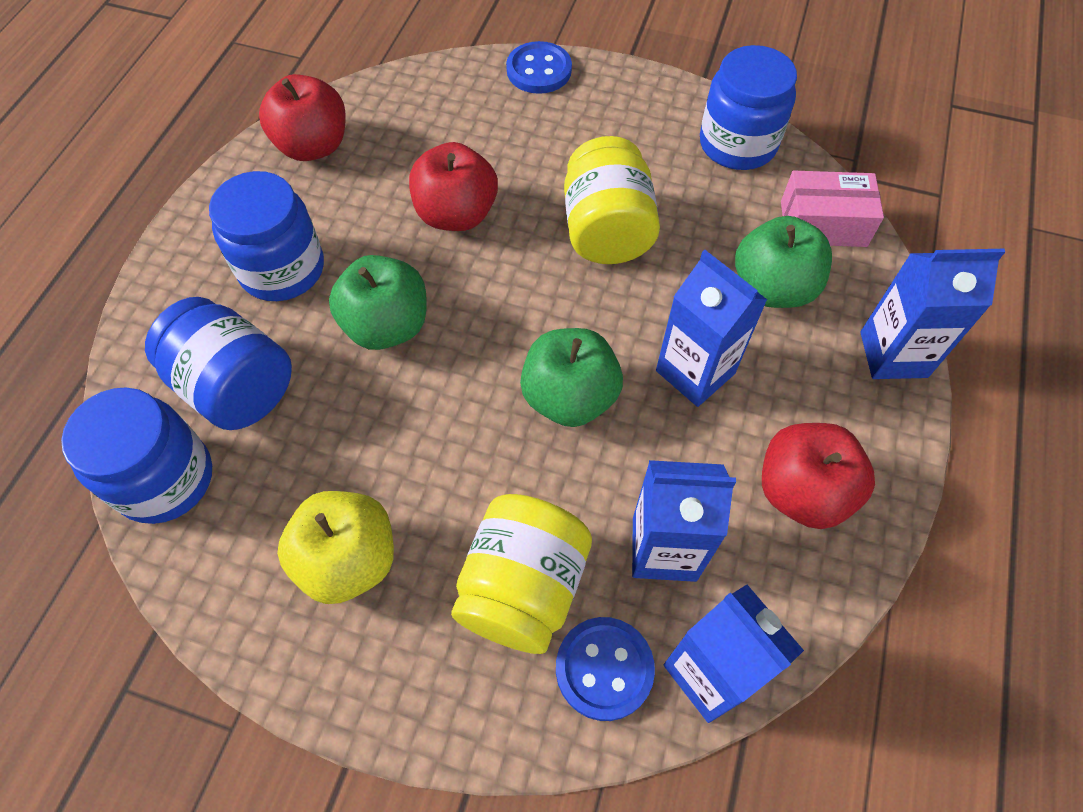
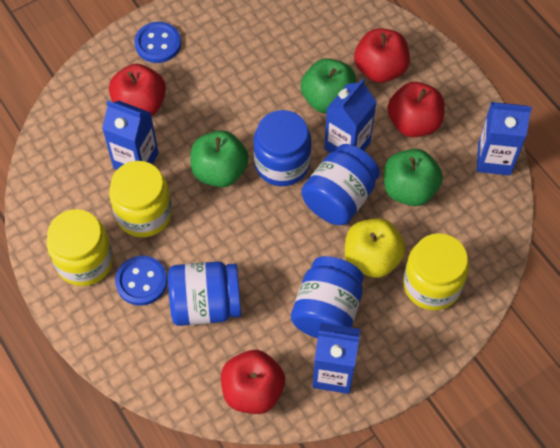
pink box: 1 -> 0
red apple: 3 -> 4
yellow jar: 2 -> 3

